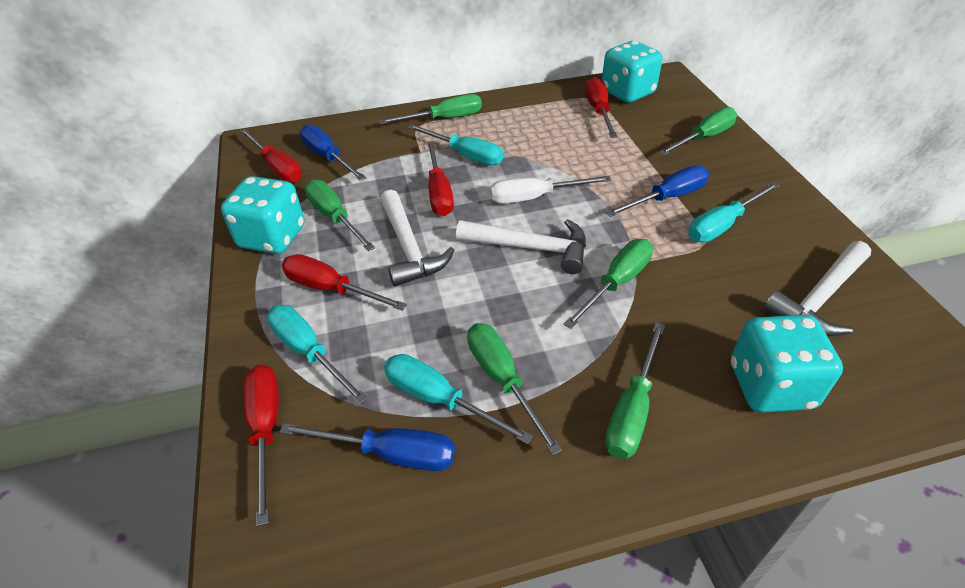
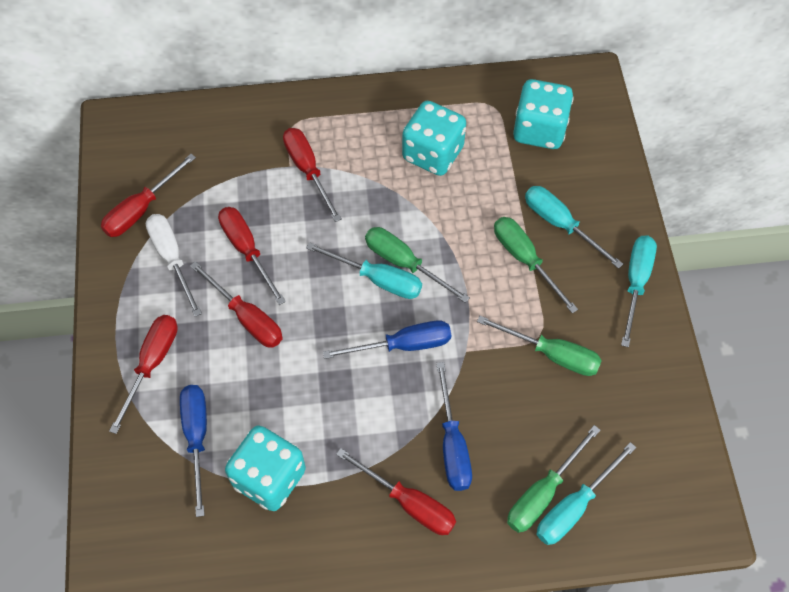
green screwdriver: 6 -> 4
red screwdriver: 5 -> 6
white hammer: 3 -> 0

